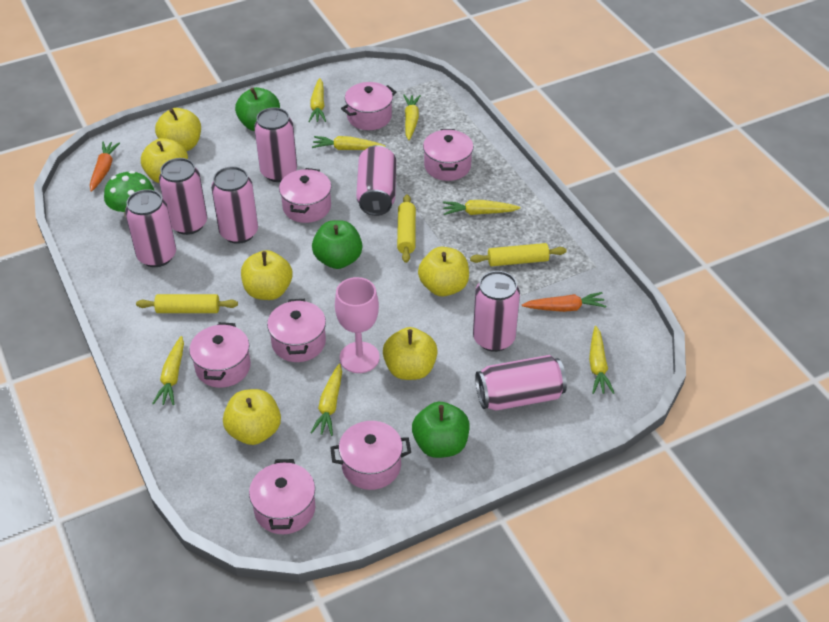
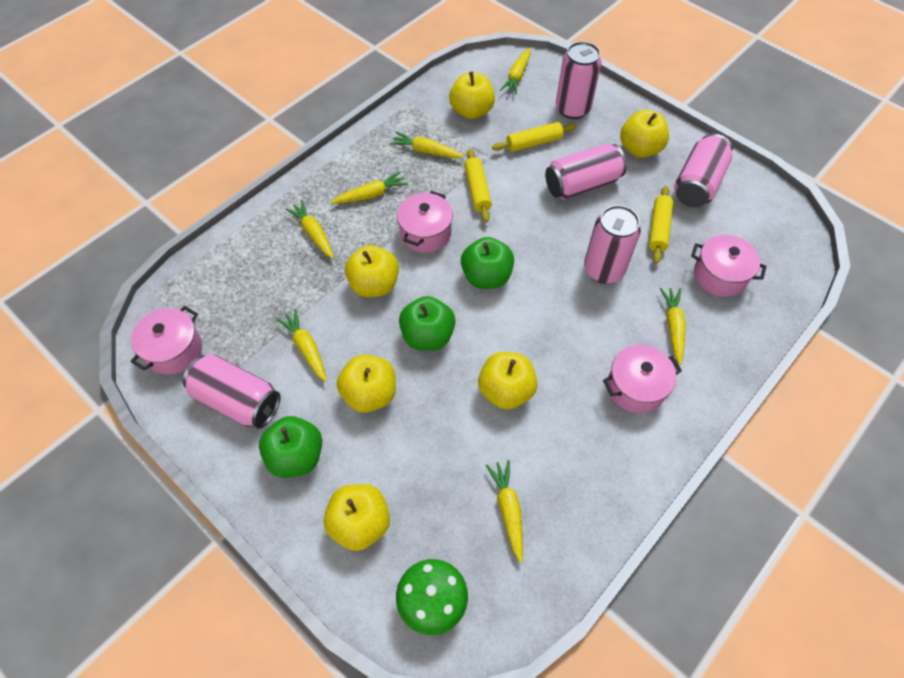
orange carrot: 2 -> 0
pink can: 7 -> 5
pink goblet: 1 -> 0
pink pot: 7 -> 4

